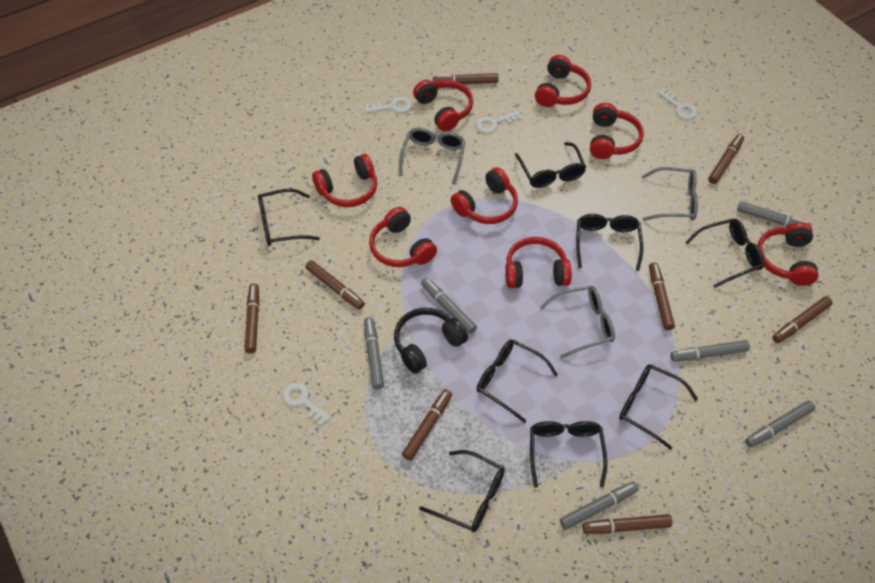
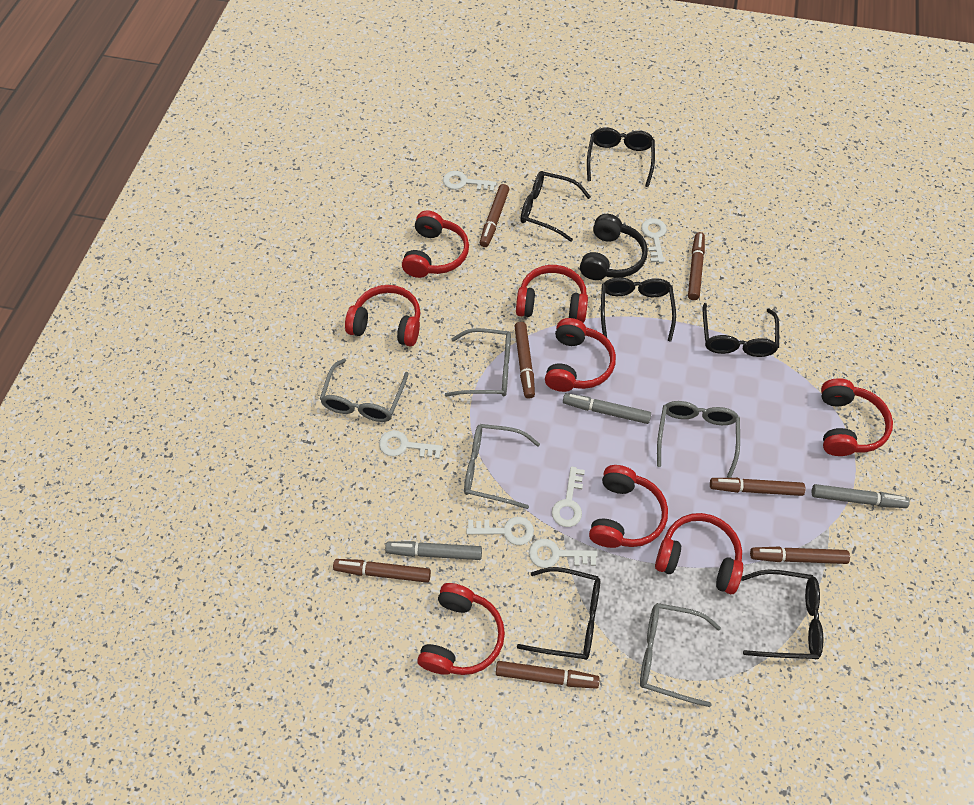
black glasses: 8 -> 6
brown marker: 8 -> 7
grey glasses: 3 -> 5
grey marker: 6 -> 3
white key: 4 -> 6

